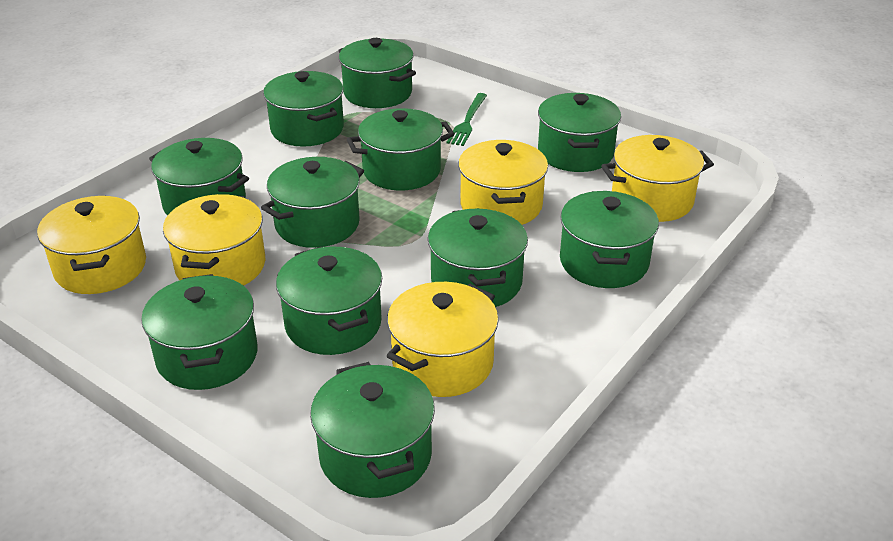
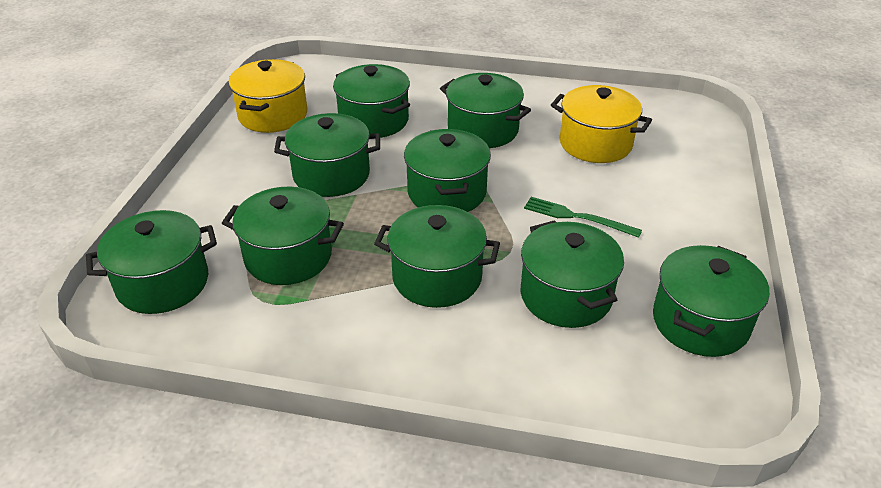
green pot: 11 -> 9
yellow pot: 5 -> 2

